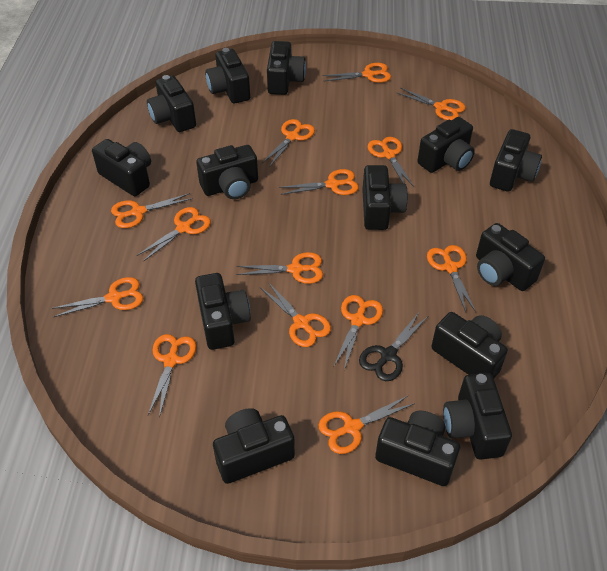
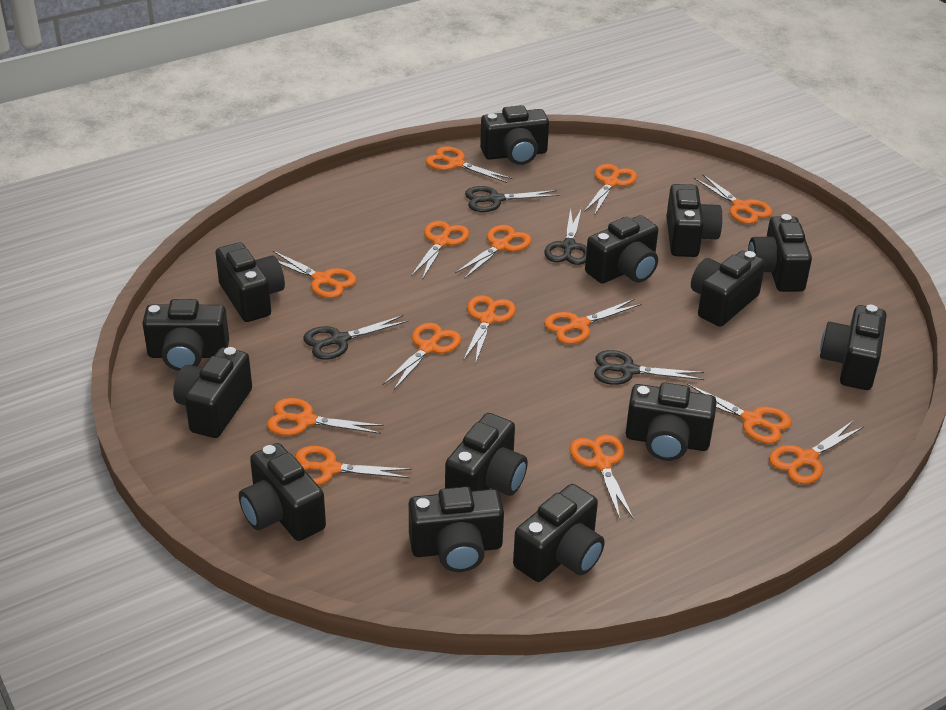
black scissors: 1 -> 4

